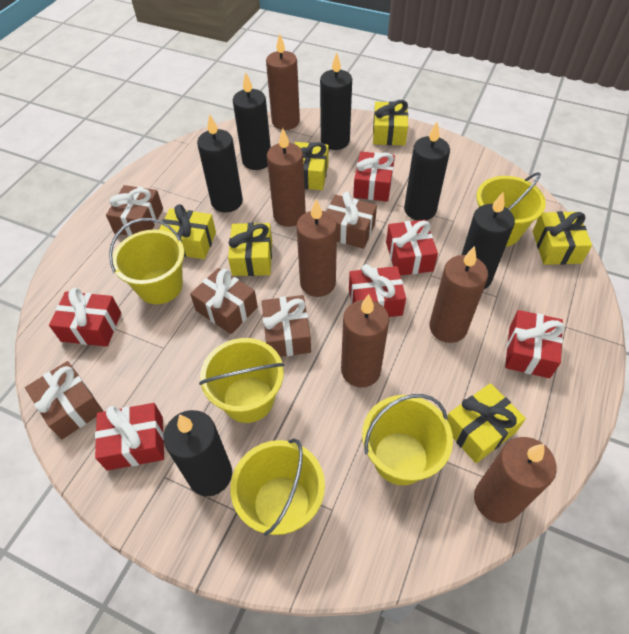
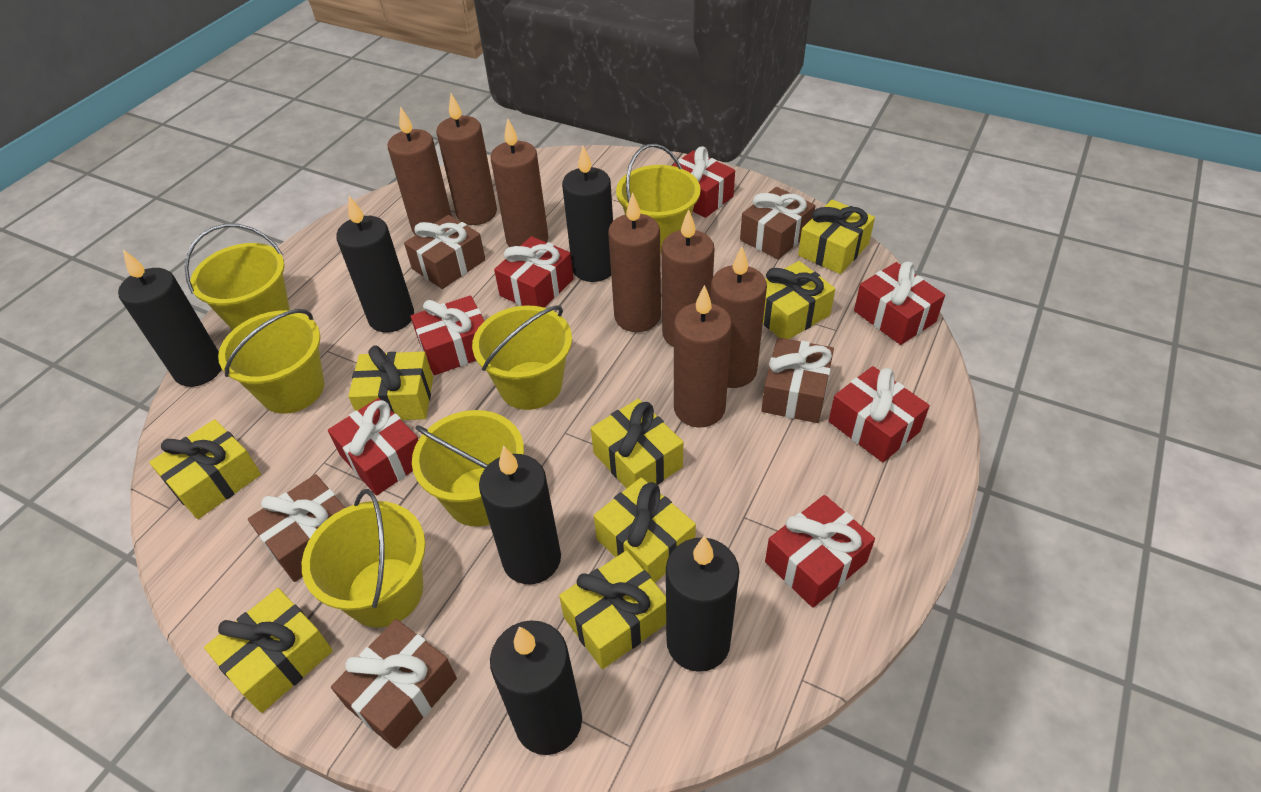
brown candle: 6 -> 7
red gift: 6 -> 7
yellow bucket: 5 -> 6
yellow gift: 6 -> 8

